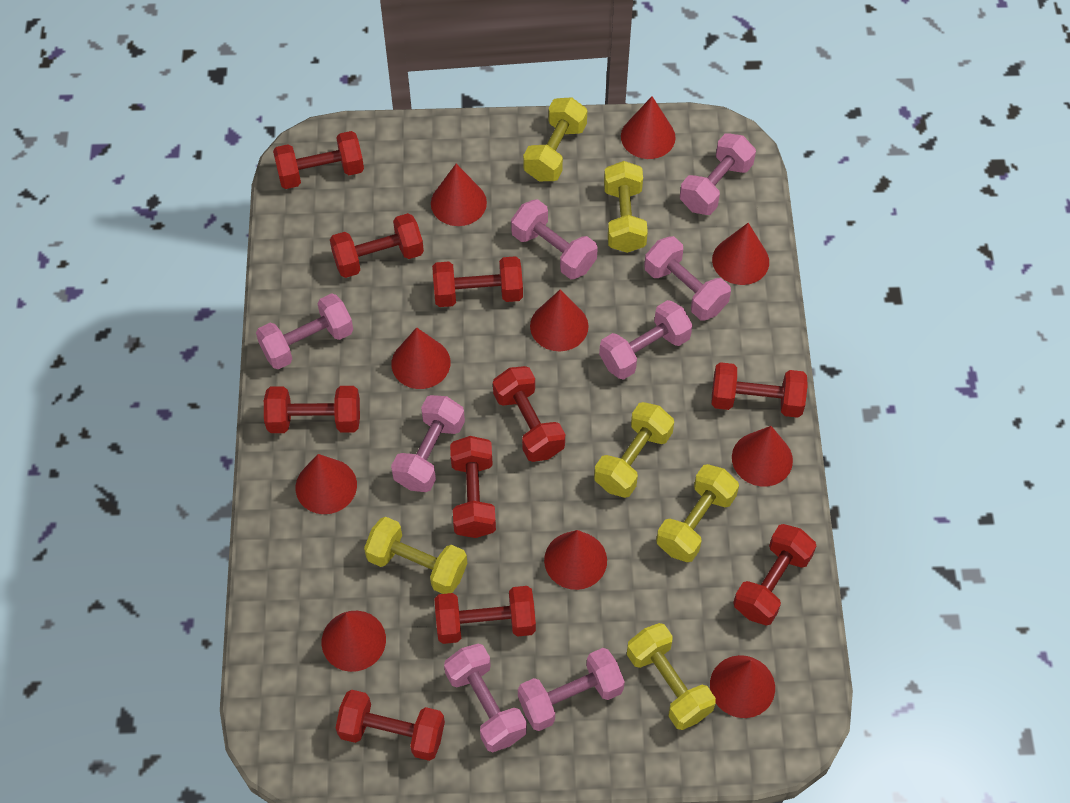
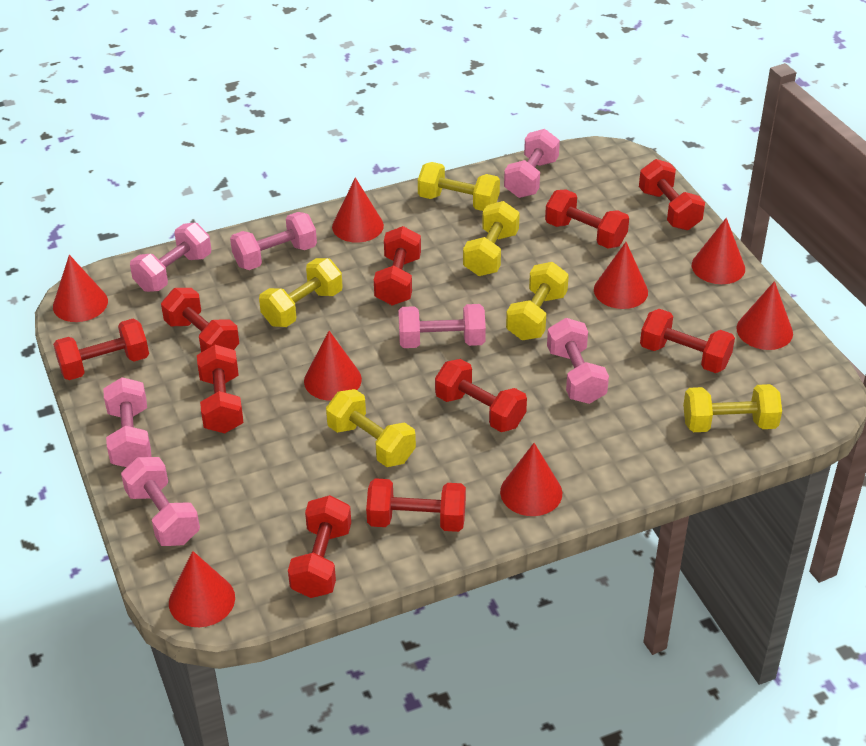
pink dumbbell: 8 -> 7
red cone: 10 -> 8

